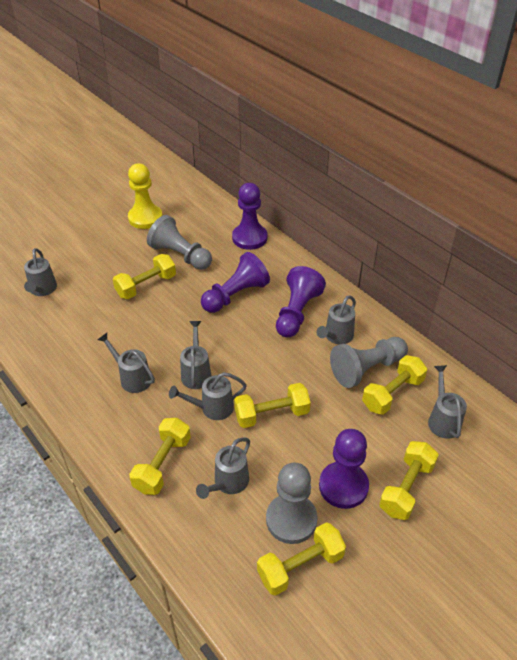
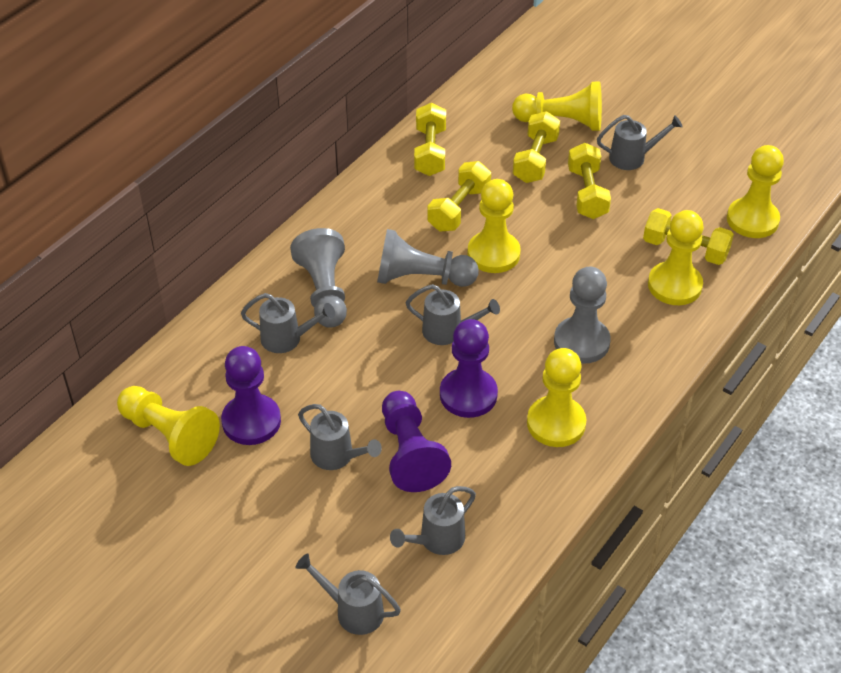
grey watering can: 7 -> 6
purple pawn: 4 -> 3
yellow dumbbell: 6 -> 5
yellow pawn: 1 -> 6

